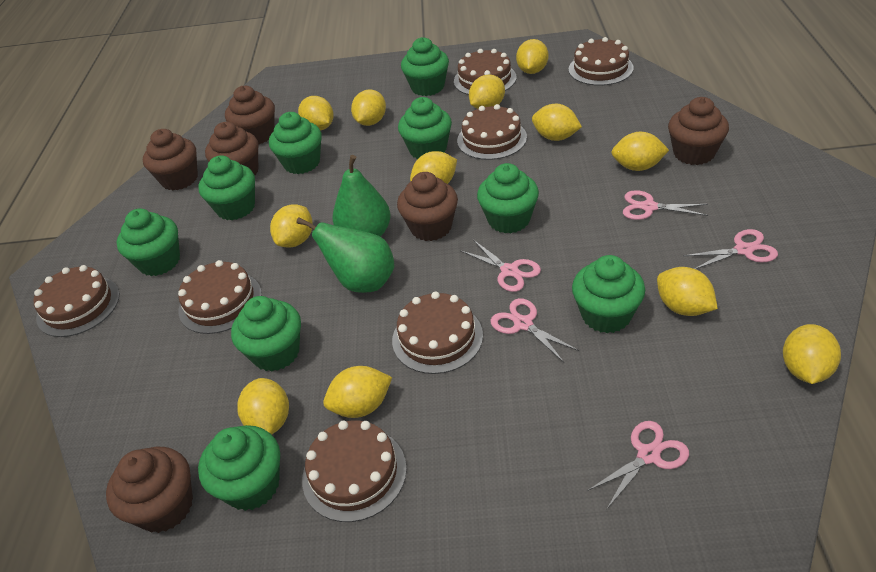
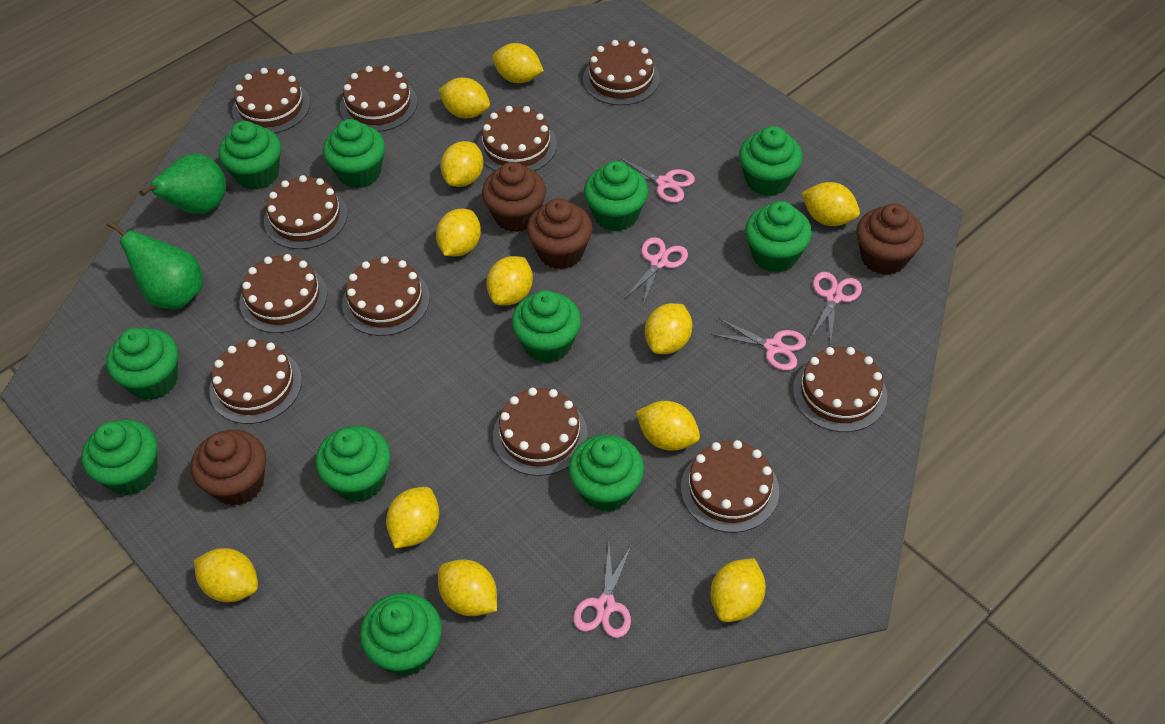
brown cake: 7 -> 11
brown cupcake: 6 -> 4
green cupcake: 9 -> 11

